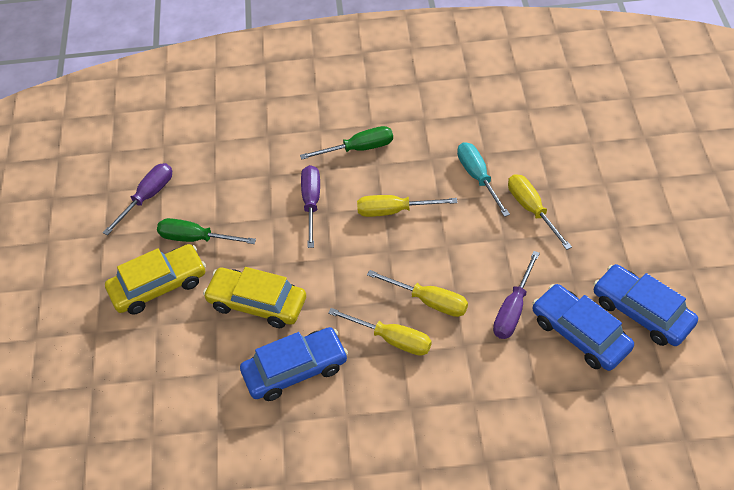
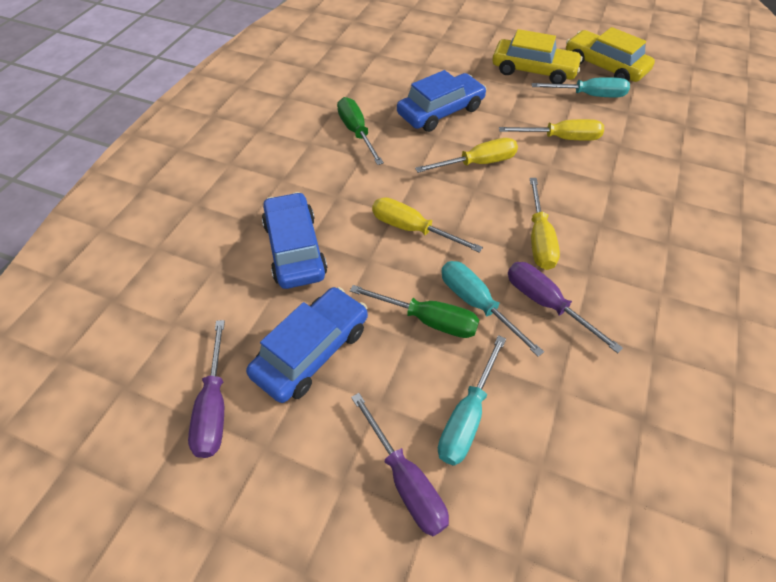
turquoise screwdriver: 1 -> 3

